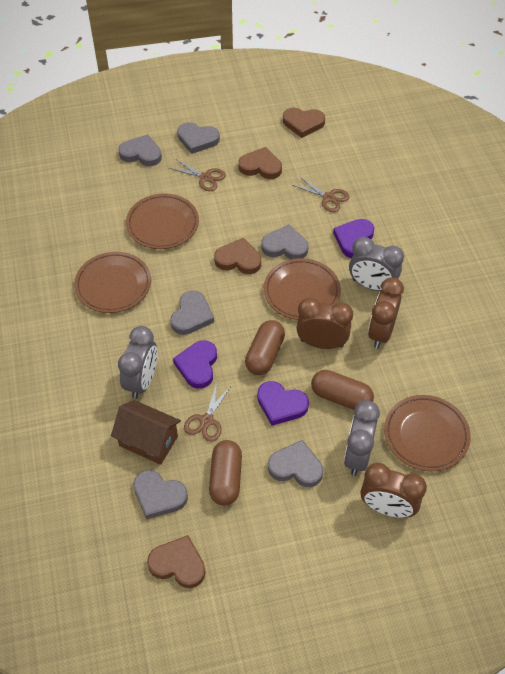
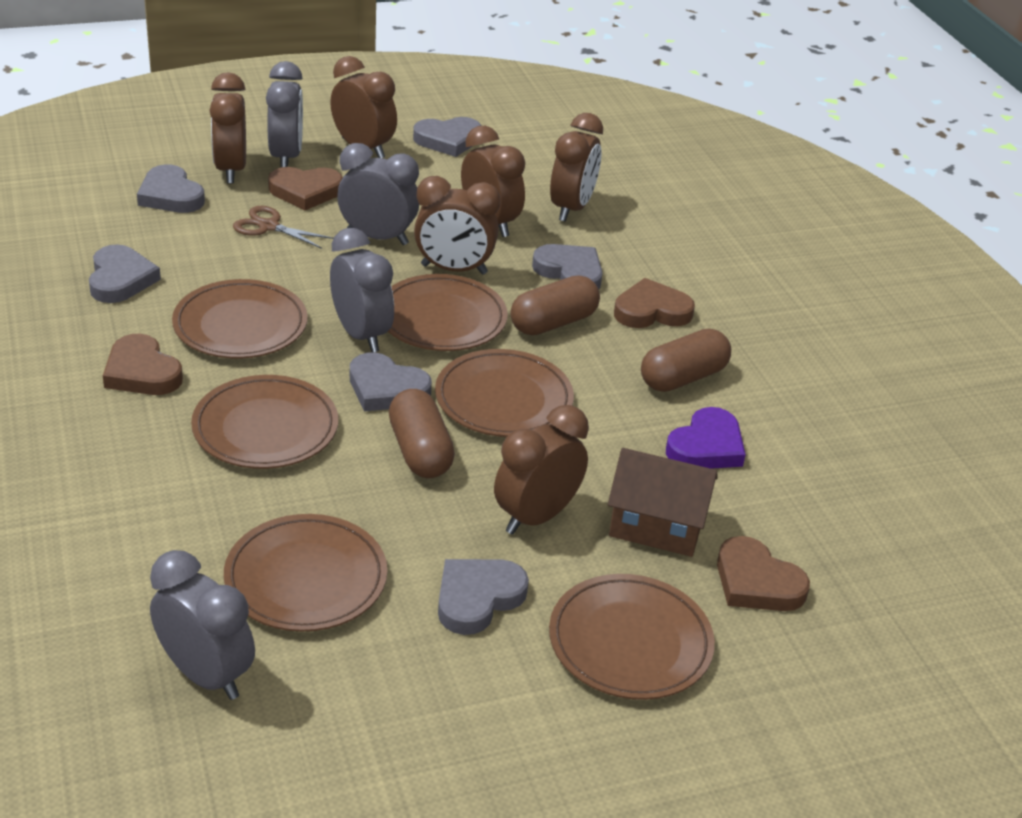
brown clock: 3 -> 6
brown plate: 4 -> 6
brown scissors: 3 -> 1
grey clock: 3 -> 4
purple heart: 3 -> 1

